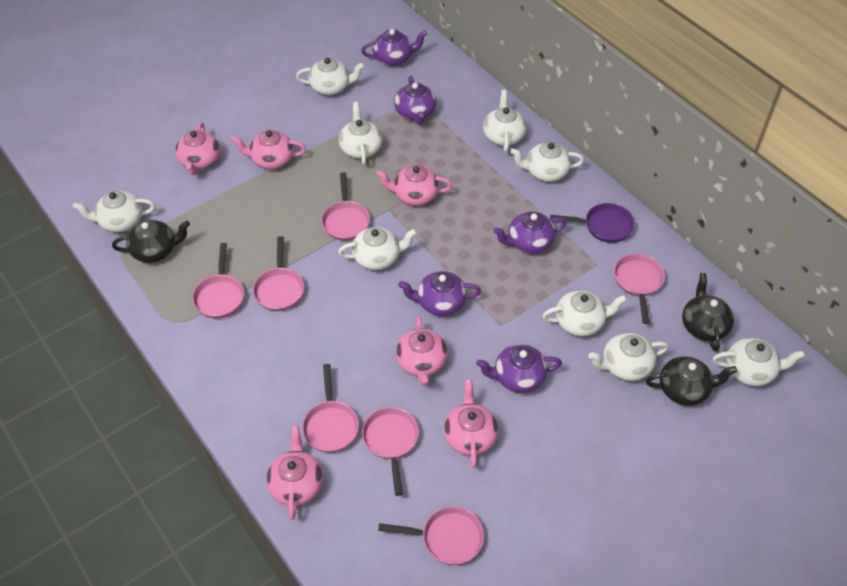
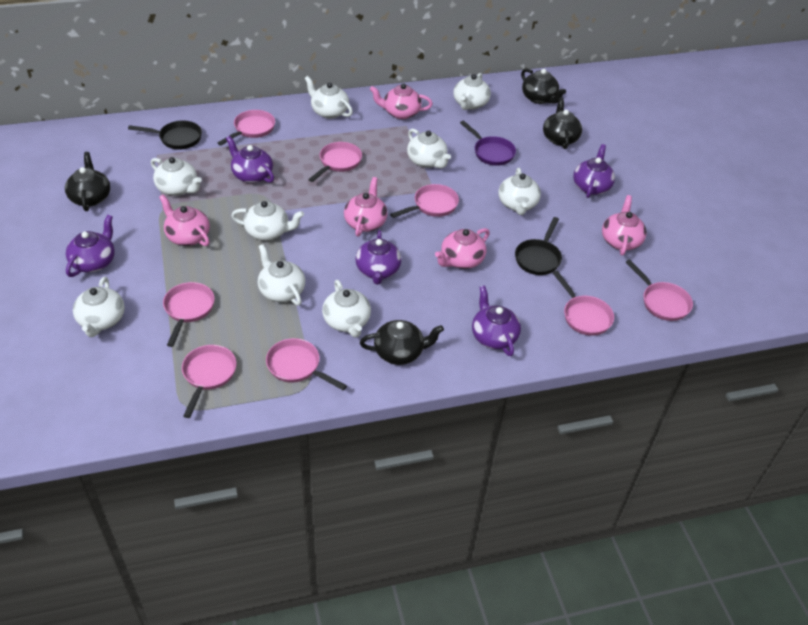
black pan: 0 -> 2
black teapot: 3 -> 4
pink pan: 7 -> 8
pink teapot: 6 -> 5

